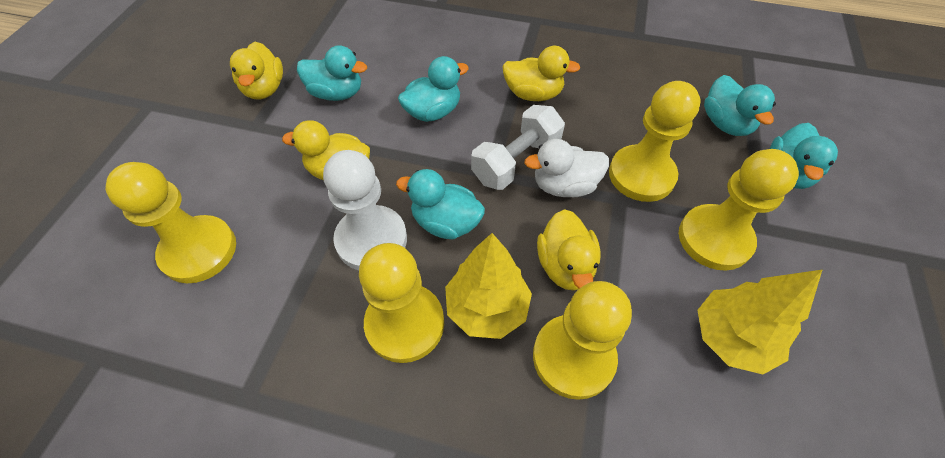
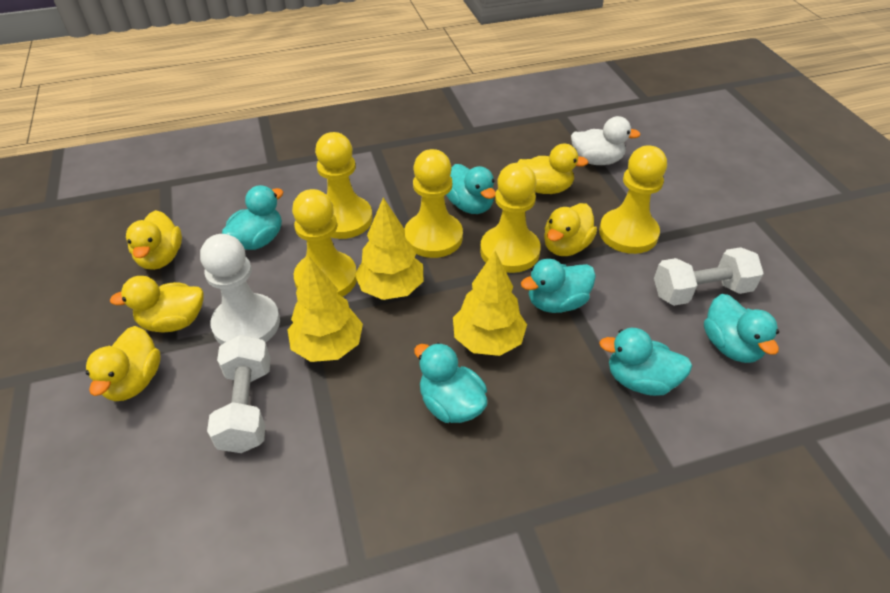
turquoise duck: 5 -> 6
white dumbbell: 1 -> 2
yellow duck: 4 -> 5
yellow tree: 2 -> 3

